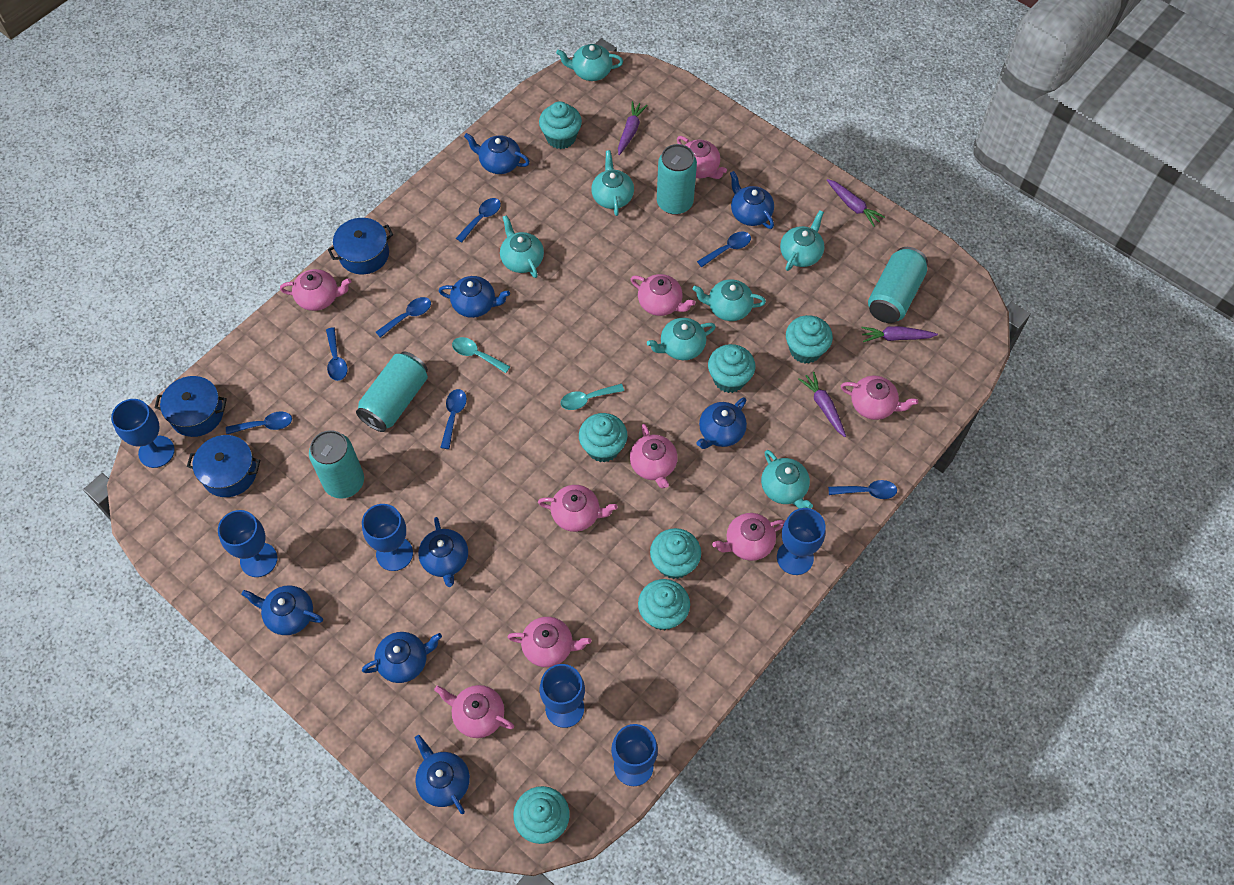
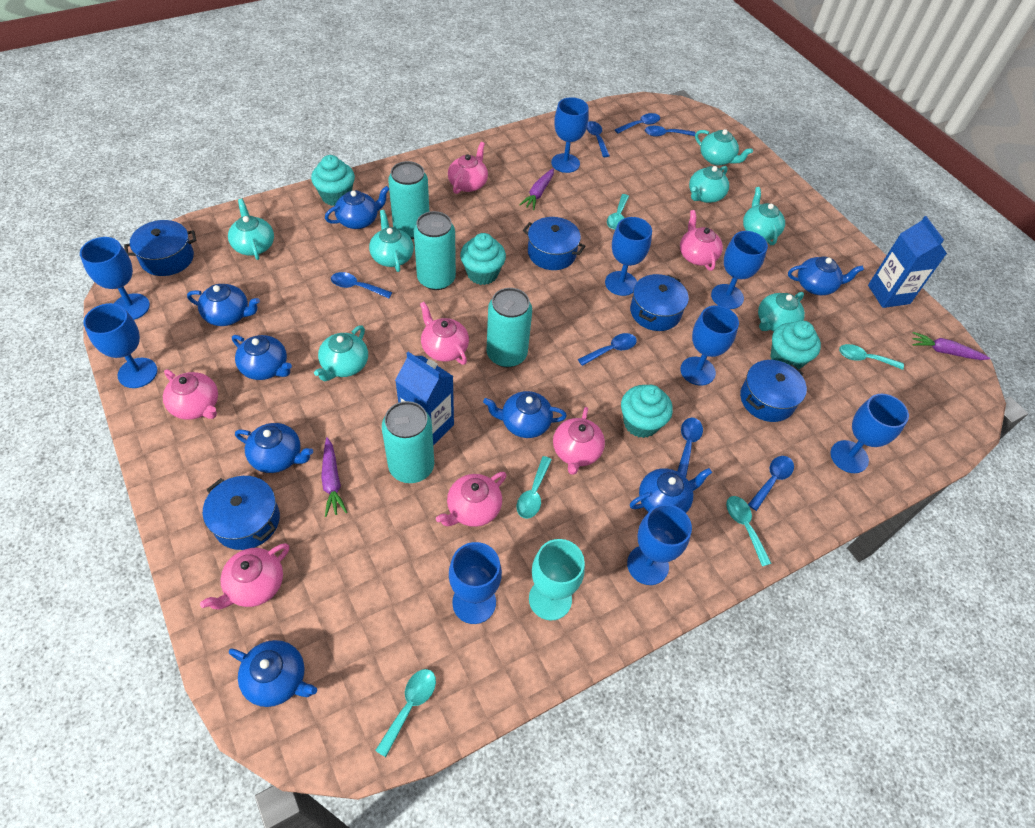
blue carton: 0 -> 2
blue goblet: 6 -> 9
blue pot: 3 -> 5
pink teapot: 9 -> 7
purple carrot: 4 -> 3
turquoise cupcake: 7 -> 4
turquoise goblet: 0 -> 1
turquoise spoon: 2 -> 5

